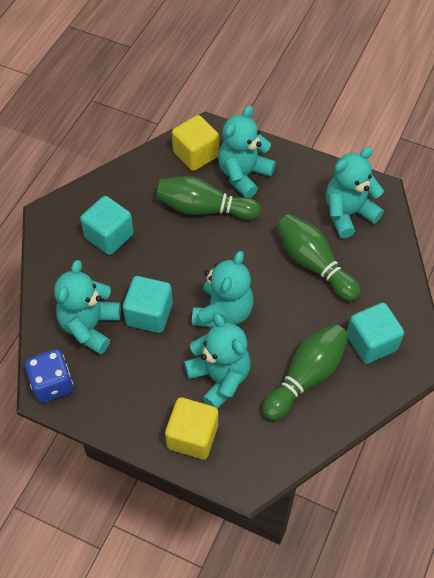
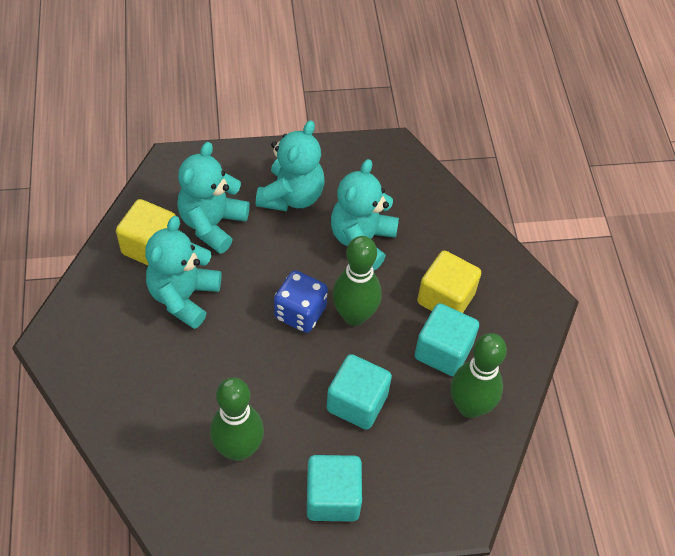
turquoise teddy bear: 5 -> 4

